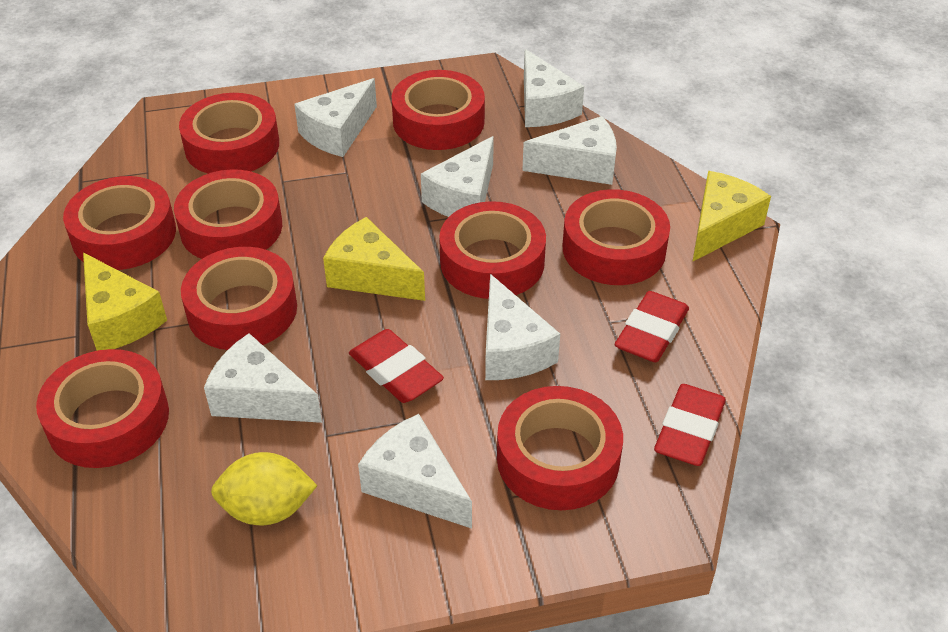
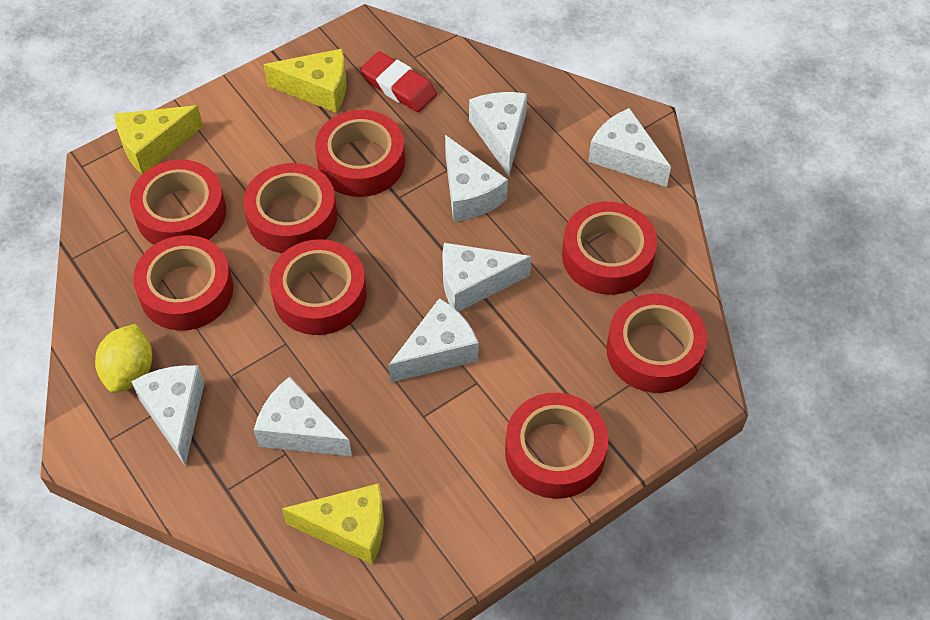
red eraser: 3 -> 1
red tape: 9 -> 8

